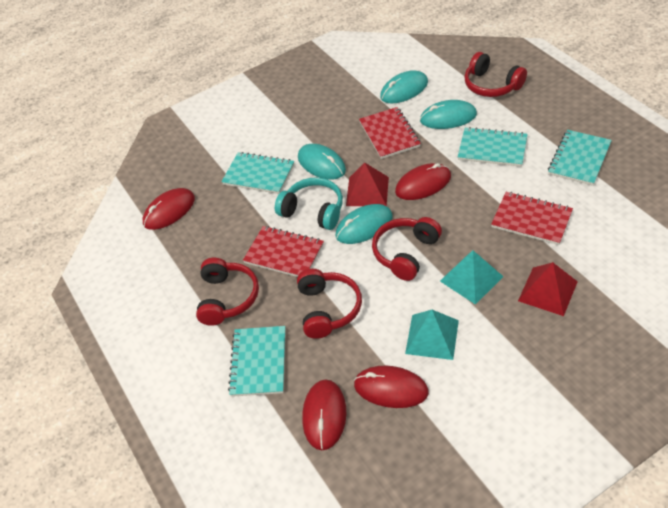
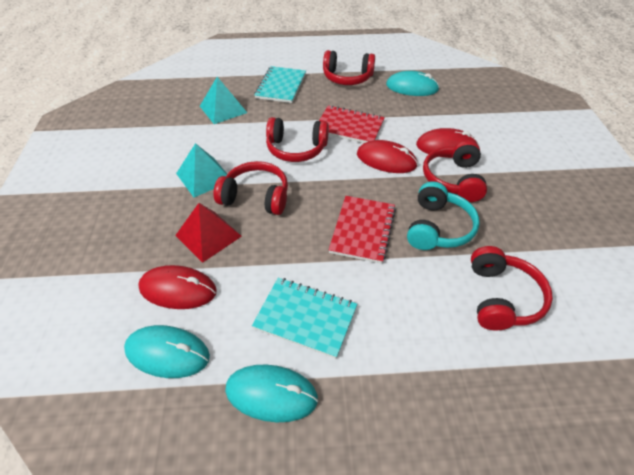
red headphones: 4 -> 5
red mouse: 4 -> 3
red notebook: 3 -> 2
red pyramid: 2 -> 1
turquoise mouse: 4 -> 3
turquoise notebook: 4 -> 2

